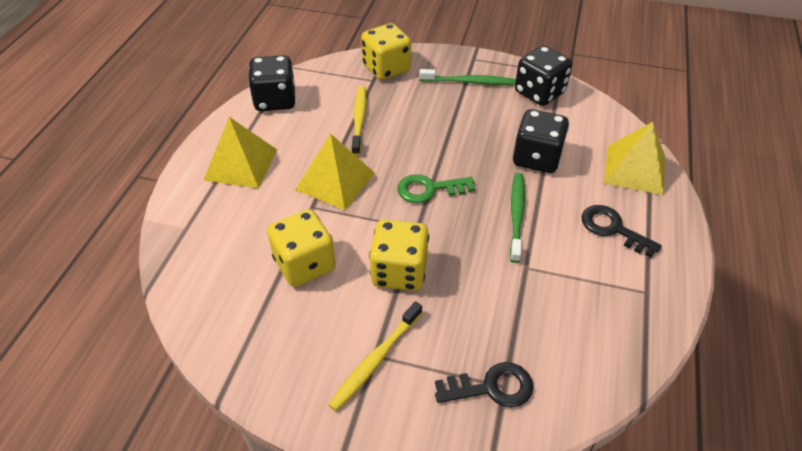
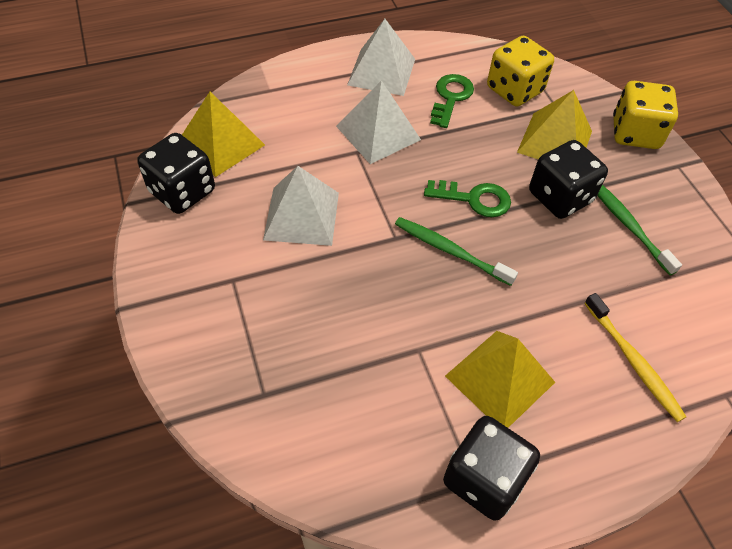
black key: 2 -> 0
green key: 1 -> 2
white pyramid: 0 -> 3
yellow dice: 3 -> 2
yellow toothbrush: 2 -> 1

